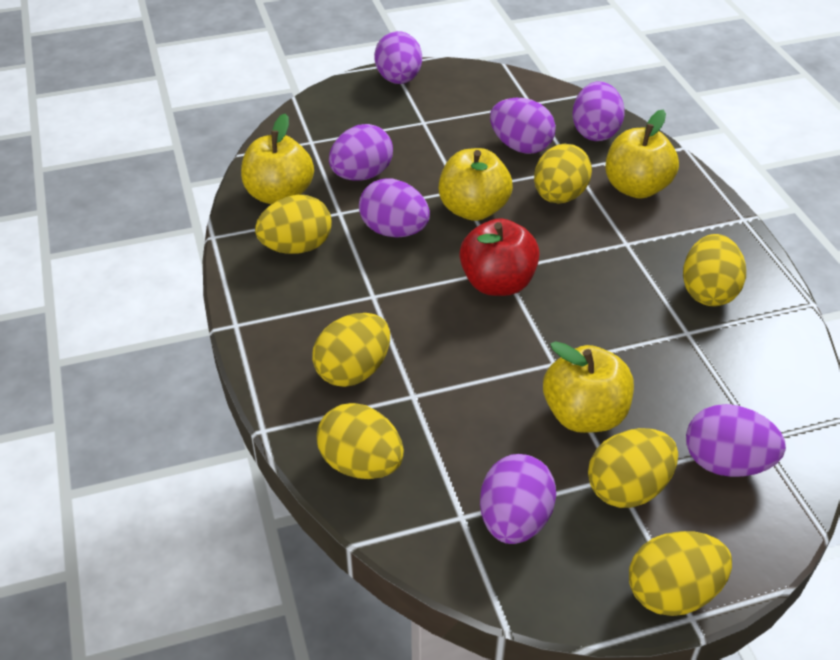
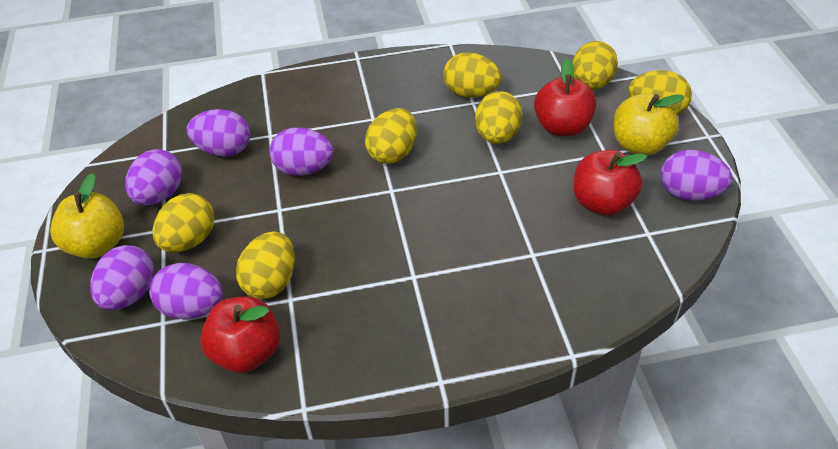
purple egg: 7 -> 6
red apple: 1 -> 3
yellow apple: 4 -> 2

